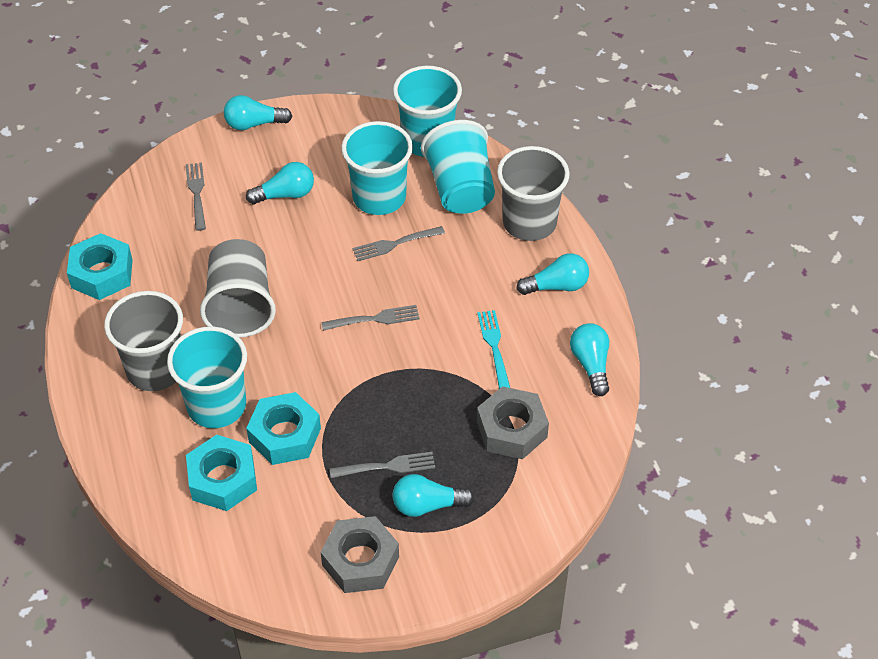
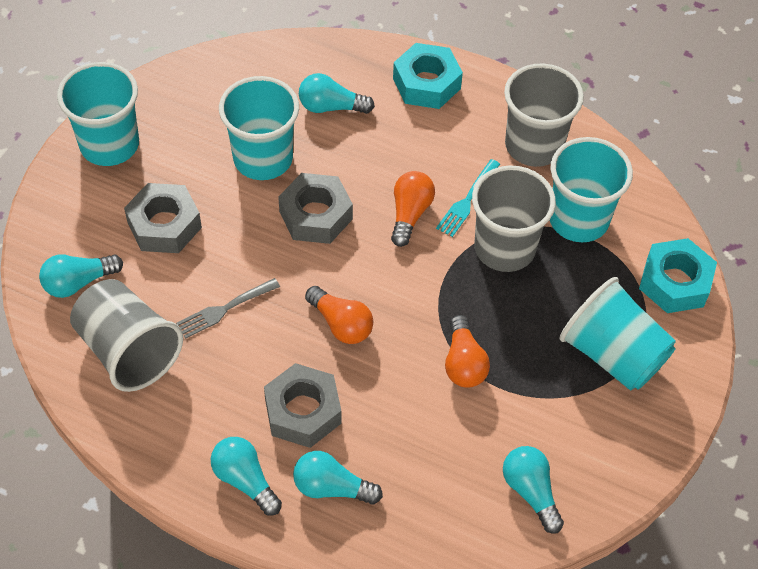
grey fork: 4 -> 1
grey nut: 2 -> 3
orange light bulb: 0 -> 3
turquoise nut: 3 -> 2

